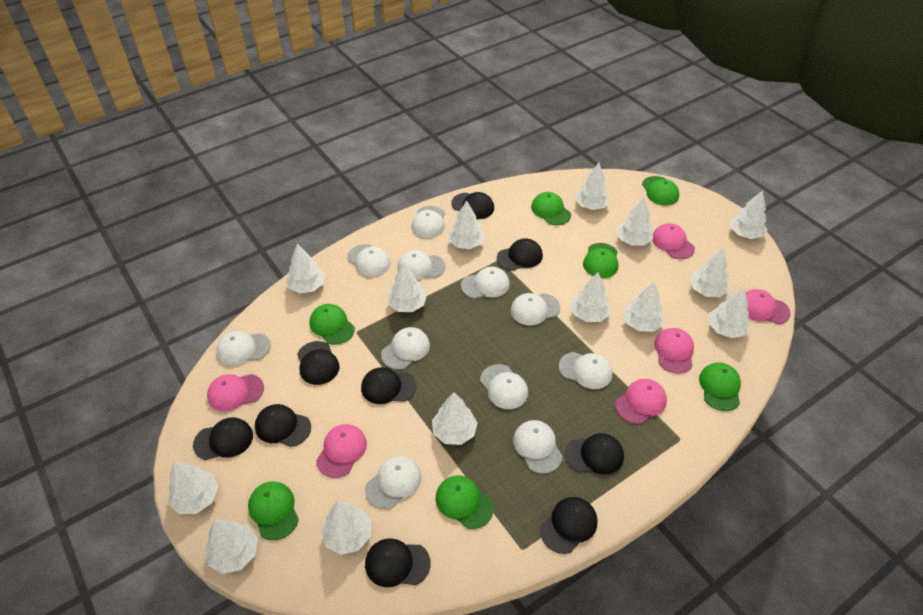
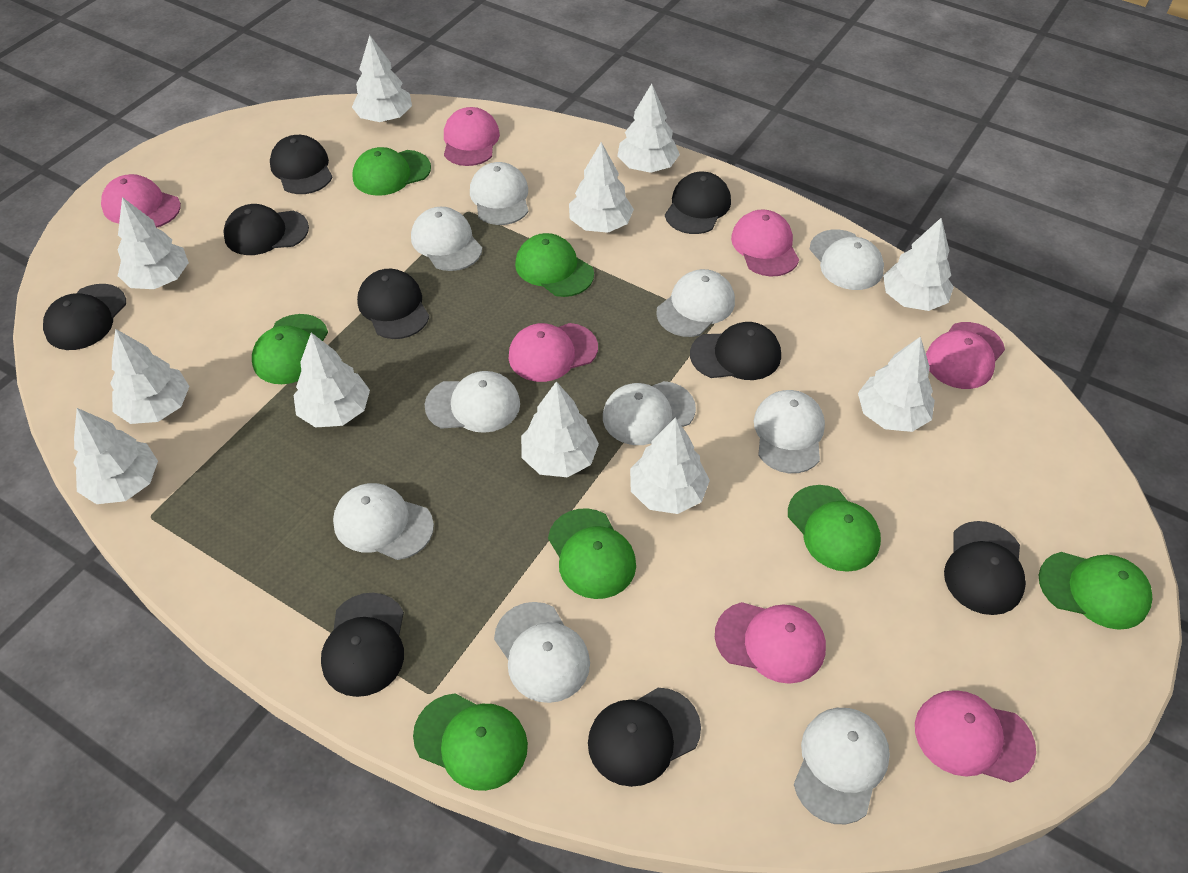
pink cap: 6 -> 7
white cap: 11 -> 10
white tree: 14 -> 11

